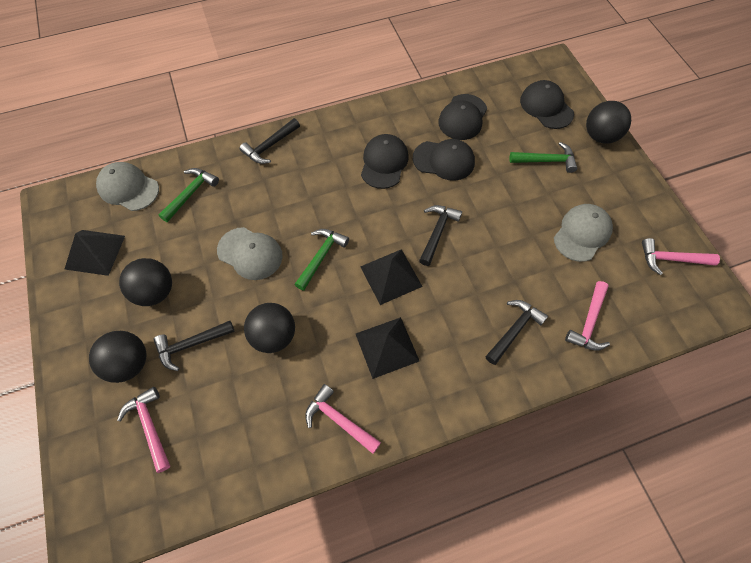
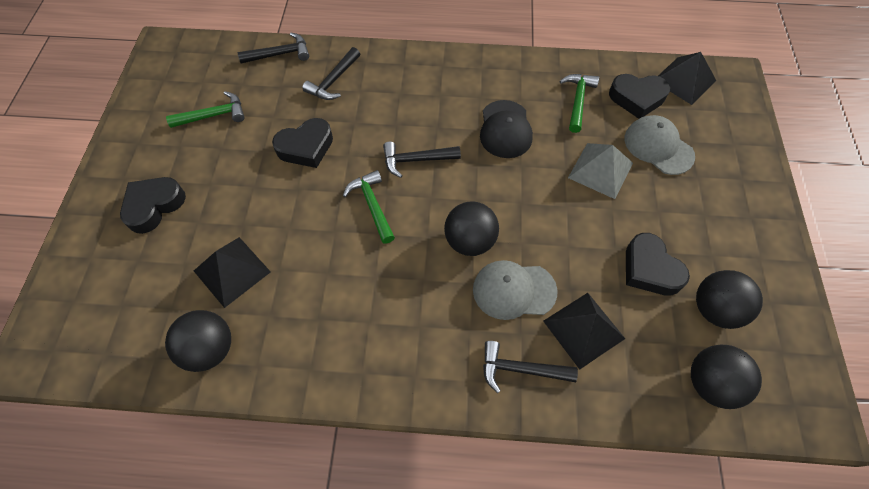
black cap: 4 -> 1
black heart: 0 -> 4
grey cap: 3 -> 2
grey pyramid: 0 -> 1
pink hammer: 4 -> 0

